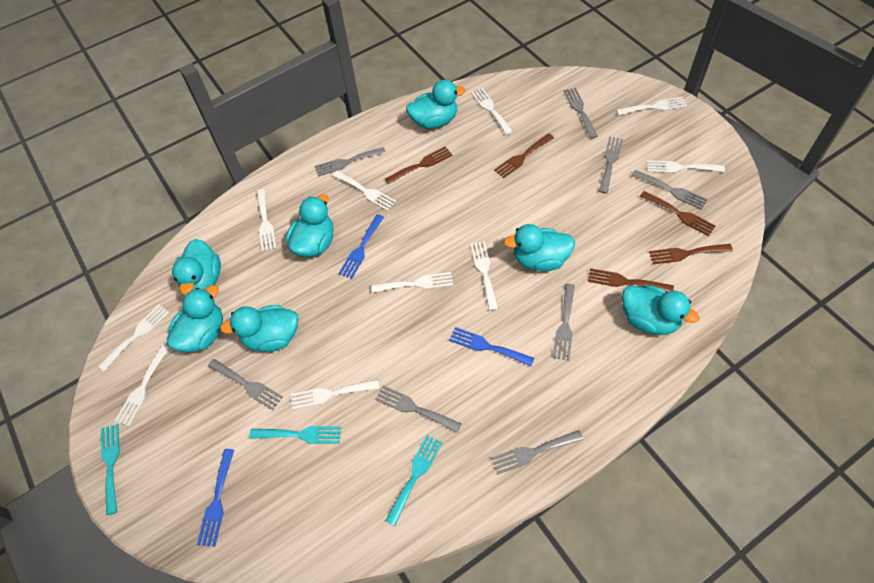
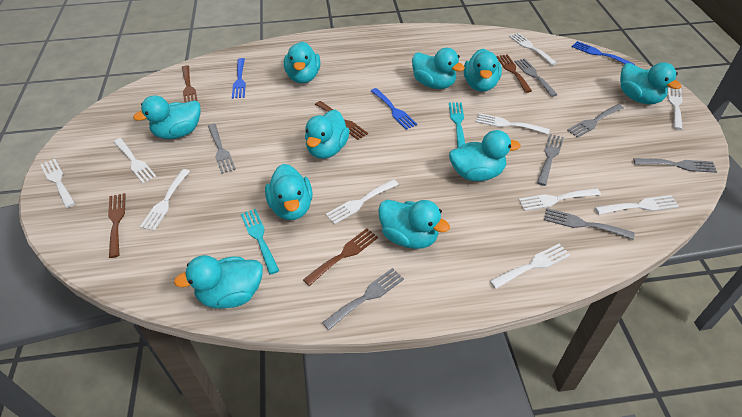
grey fork: 8 -> 7
turquoise duck: 7 -> 10
turquoise fork: 3 -> 2

